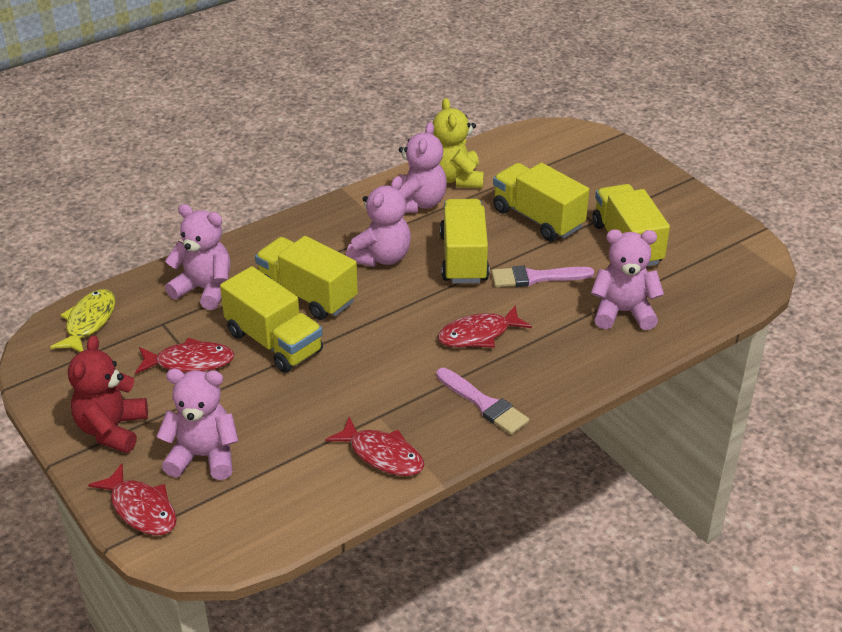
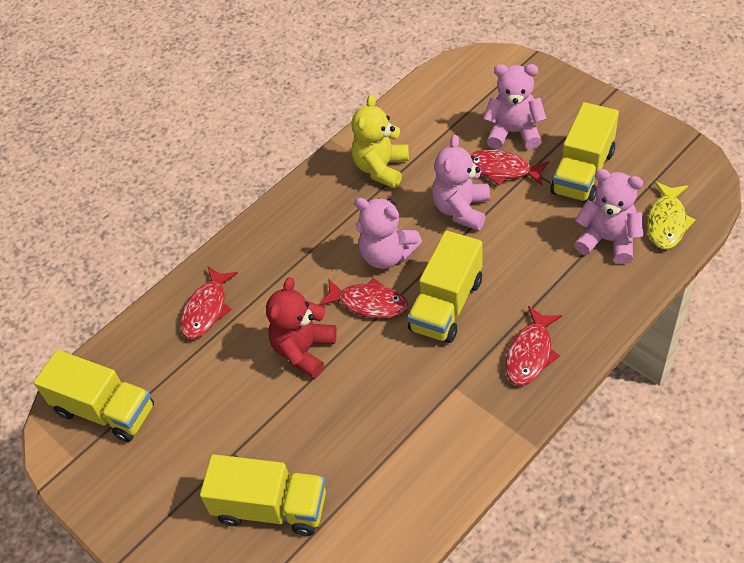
pink brush: 2 -> 0
pink teddy bear: 5 -> 4
yellow truck: 5 -> 4

